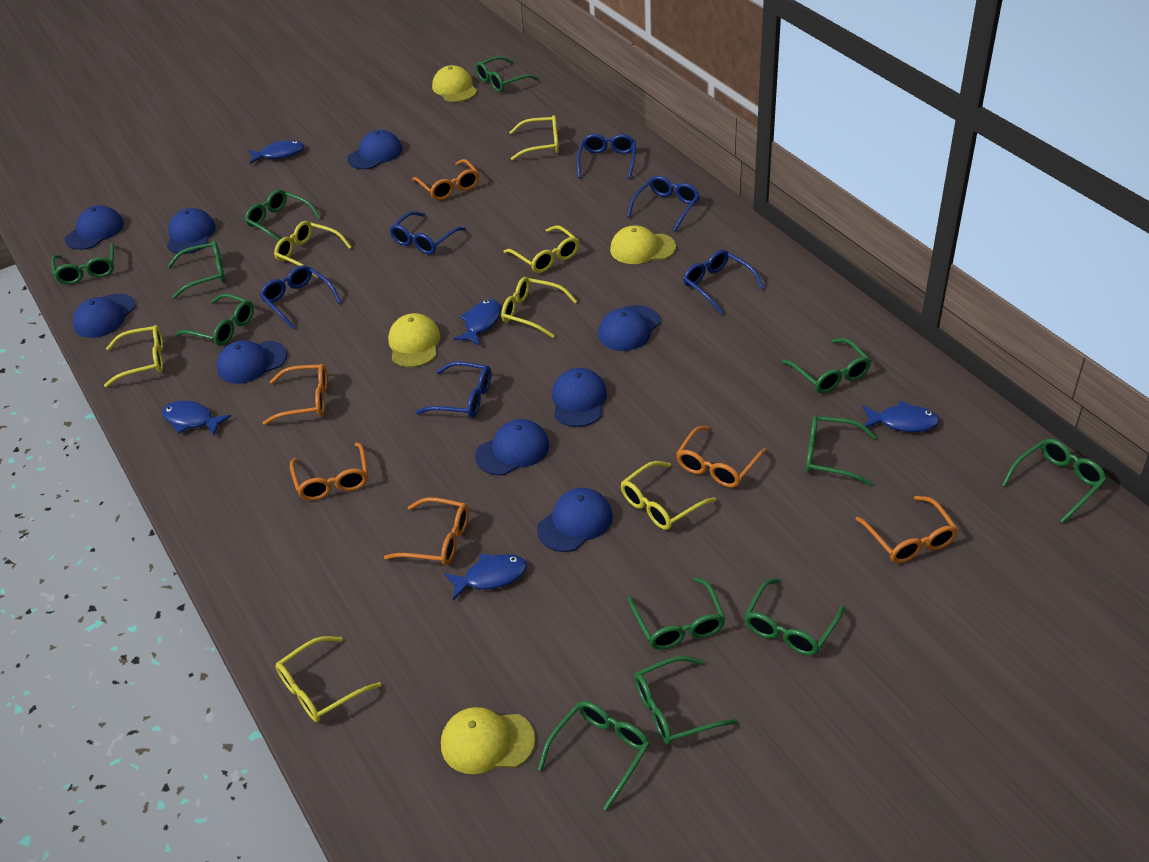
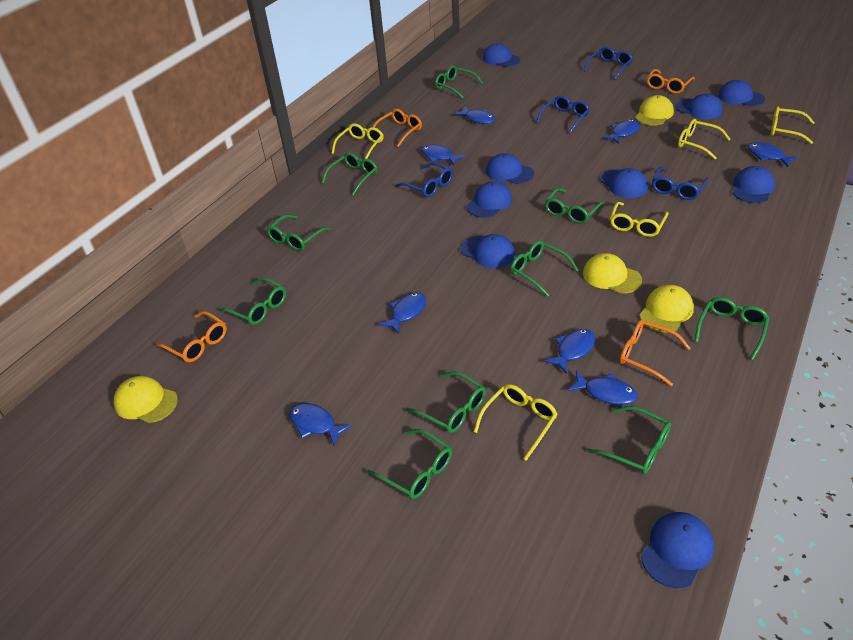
blue fish: 5 -> 8
blue glasses: 6 -> 4
green glasses: 12 -> 10
orange glasses: 6 -> 4
yellow glasses: 7 -> 5

